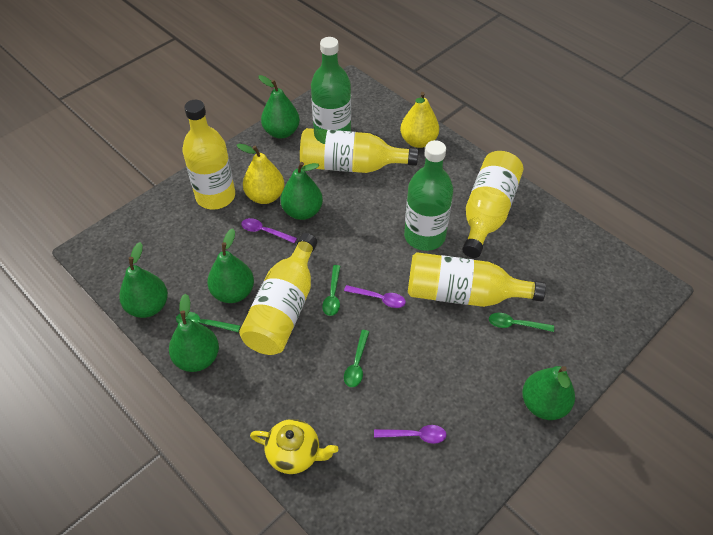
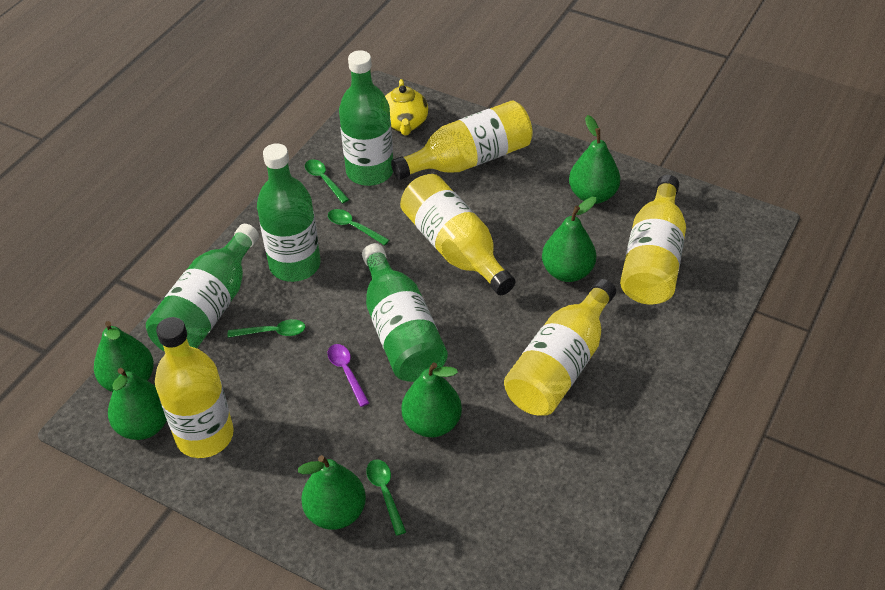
green bottle: 2 -> 4
purple spoon: 3 -> 1
yellow pear: 2 -> 0

